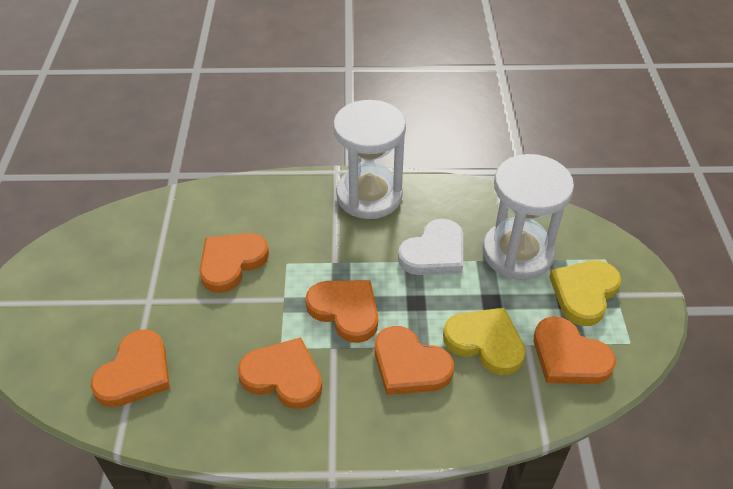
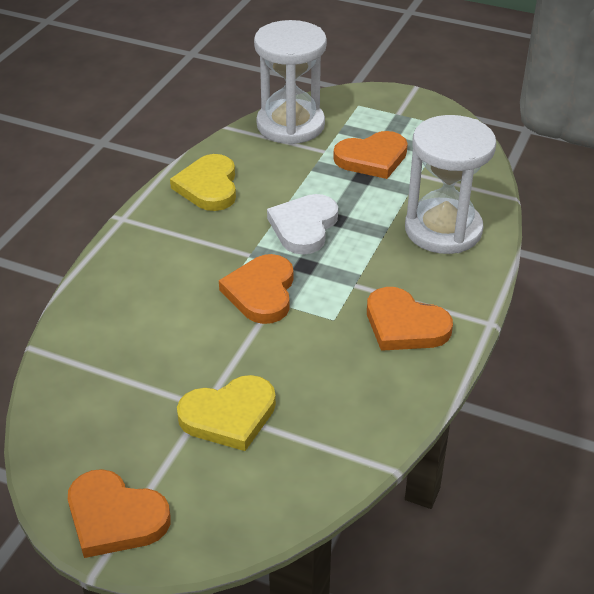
orange heart: 6 -> 4

